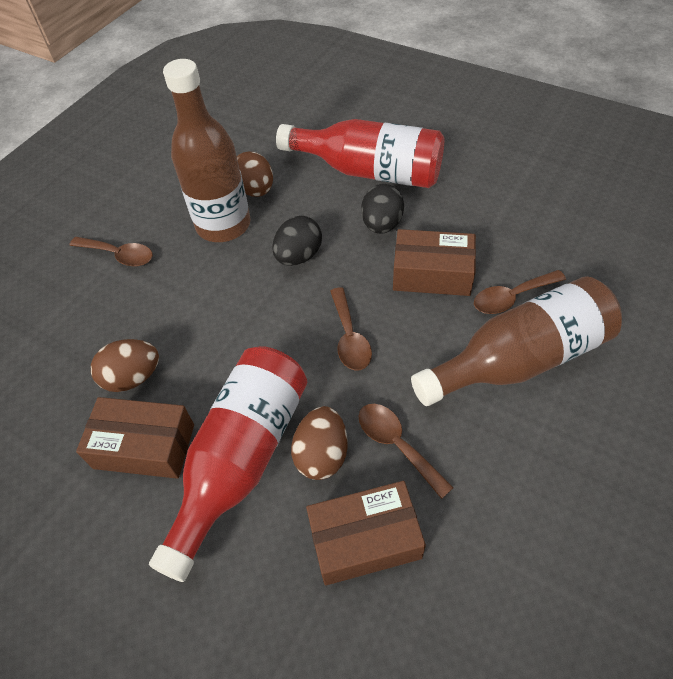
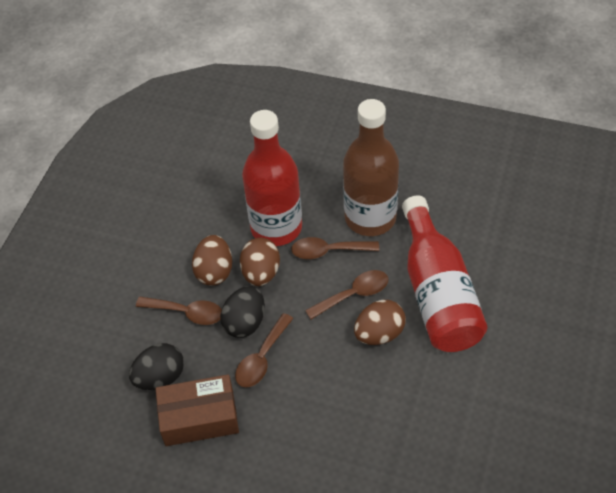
brown bottle: 2 -> 1
brown box: 3 -> 1

